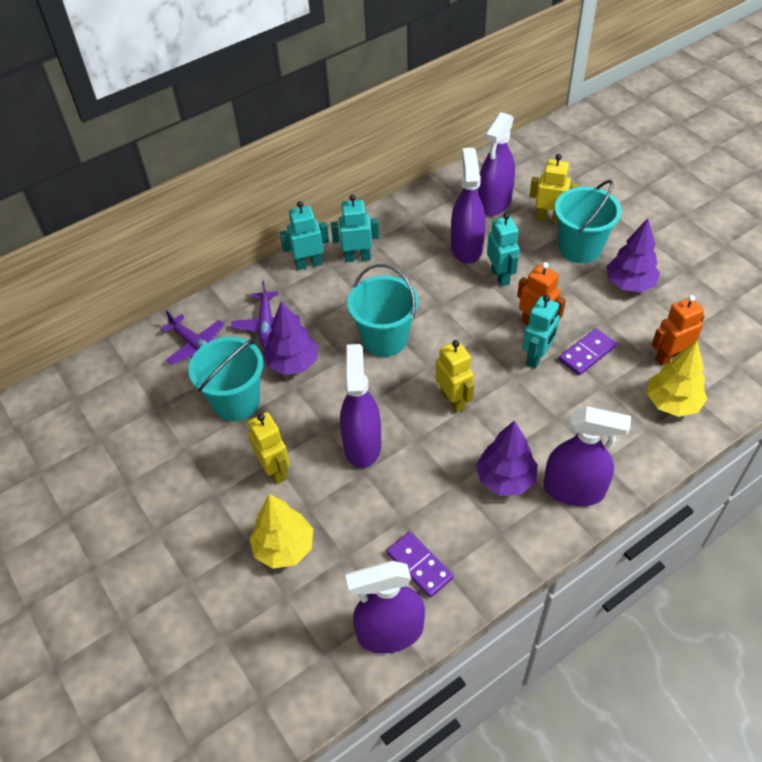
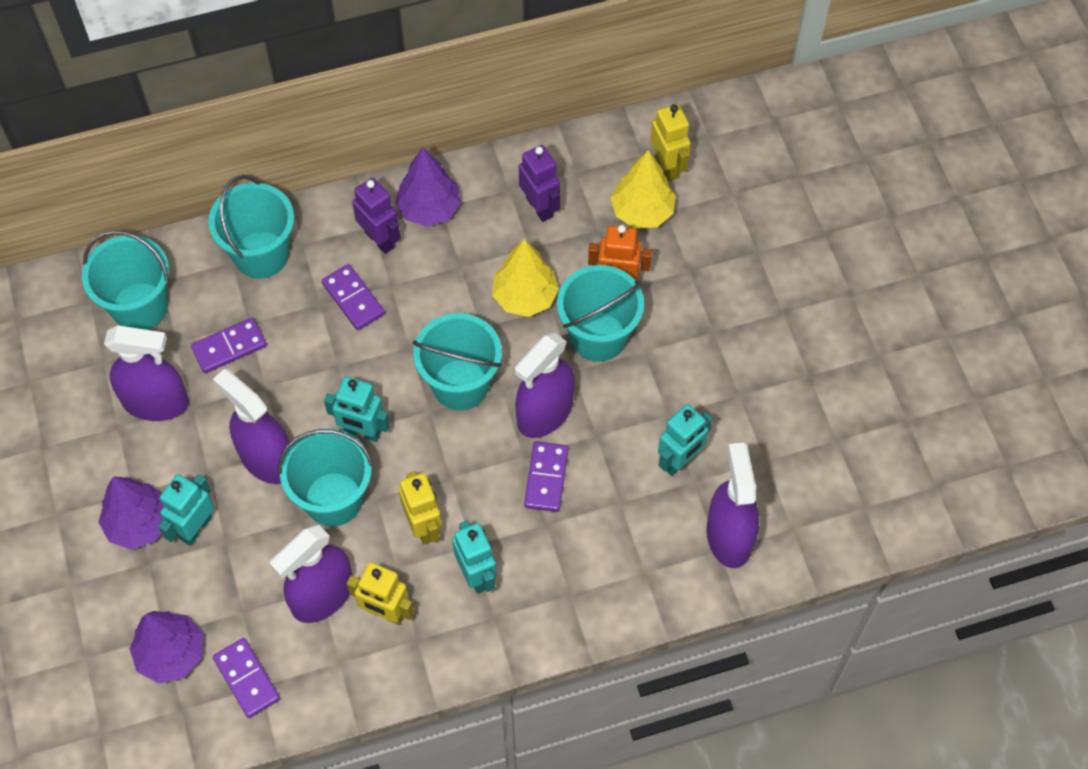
orange robot: 2 -> 1
purple domino: 2 -> 4
purple plane: 2 -> 0
purple robot: 0 -> 2
turquoise bucket: 3 -> 5

